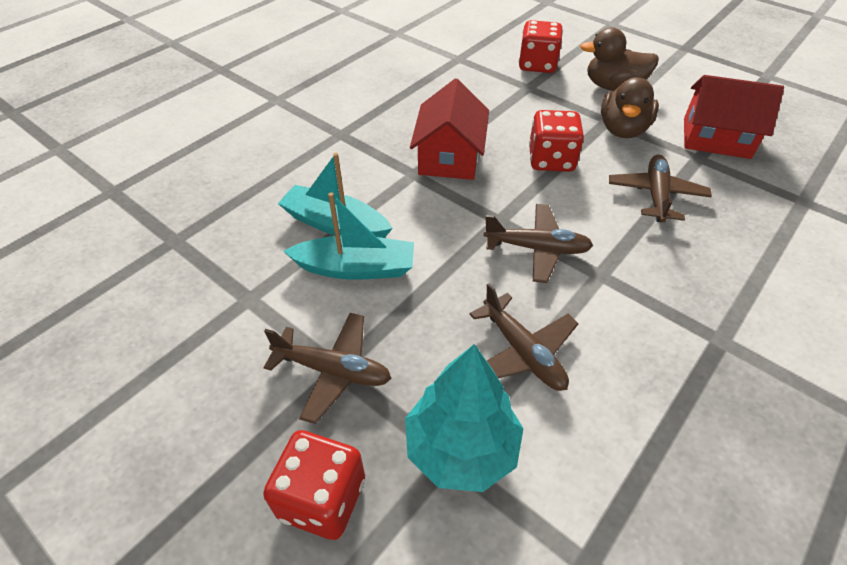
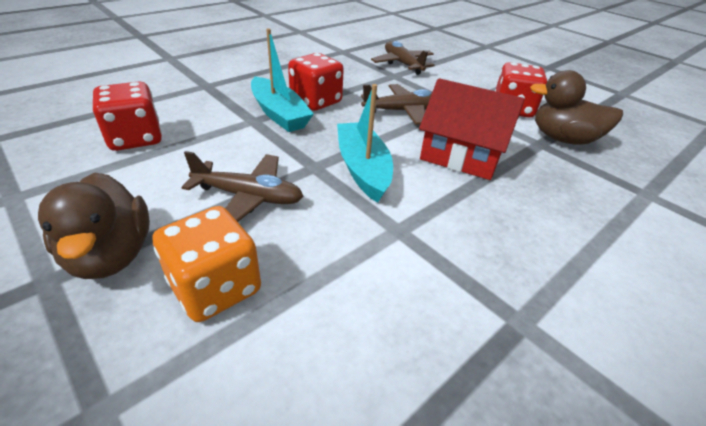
brown plane: 4 -> 3
orange dice: 0 -> 1
red house: 2 -> 1
turquoise tree: 1 -> 0

